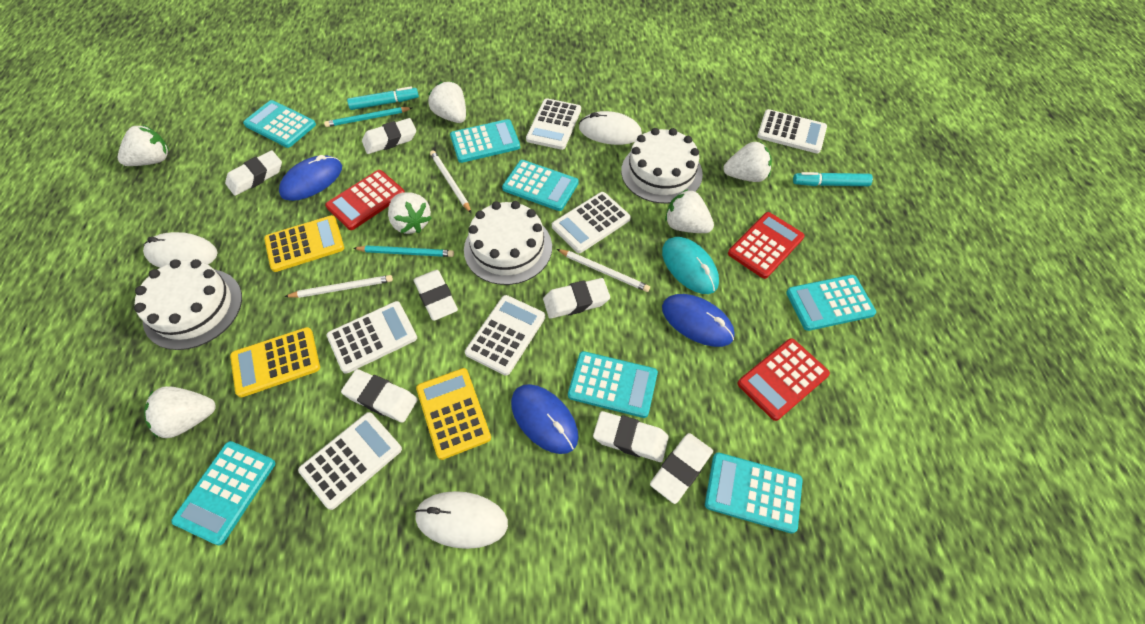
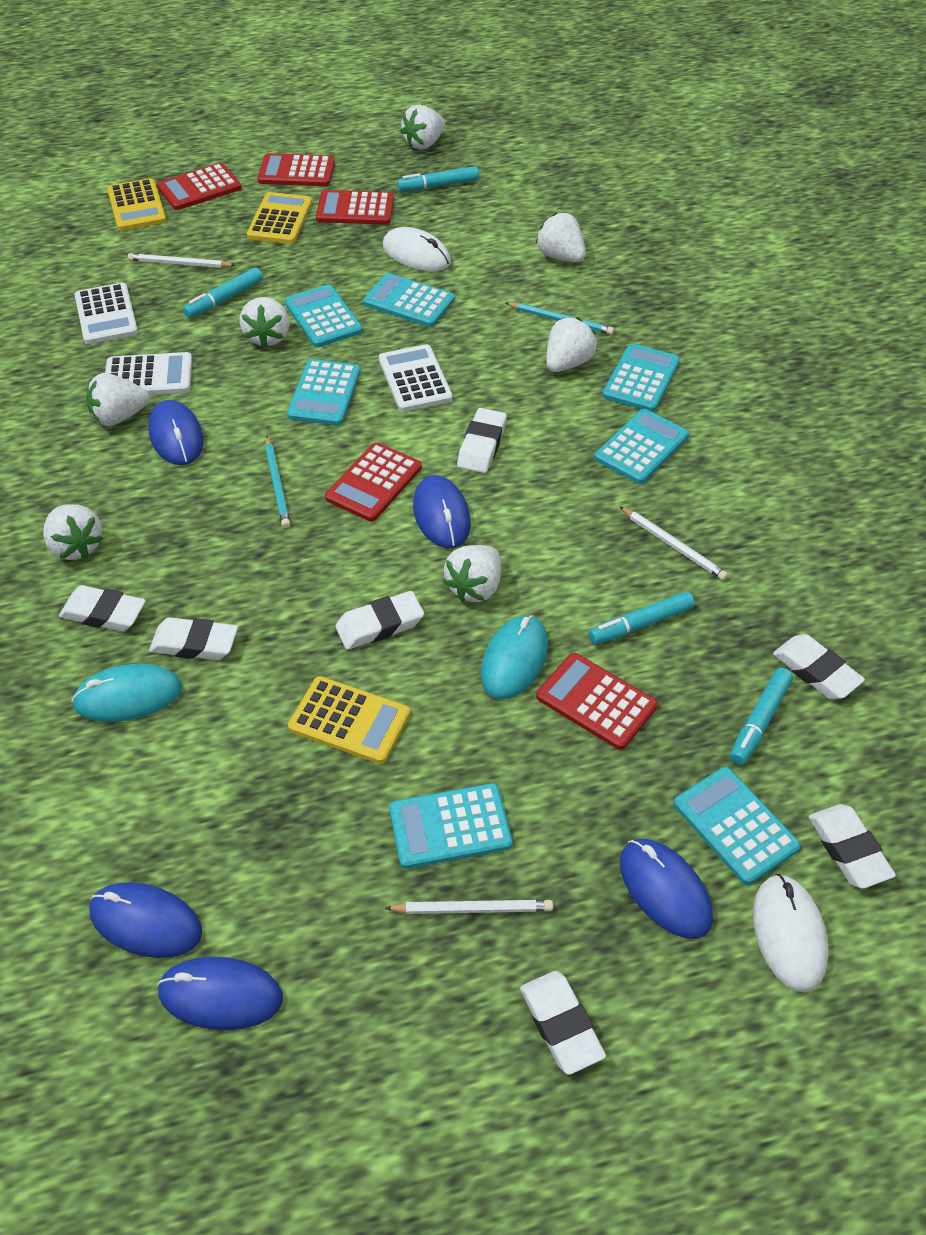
blue mouse: 3 -> 5
red calculator: 3 -> 5
turquoise marker: 2 -> 4
turquoise mouse: 1 -> 2
white cake: 3 -> 0
white calculator: 6 -> 3
white mouse: 3 -> 2
white strawberry: 6 -> 7

